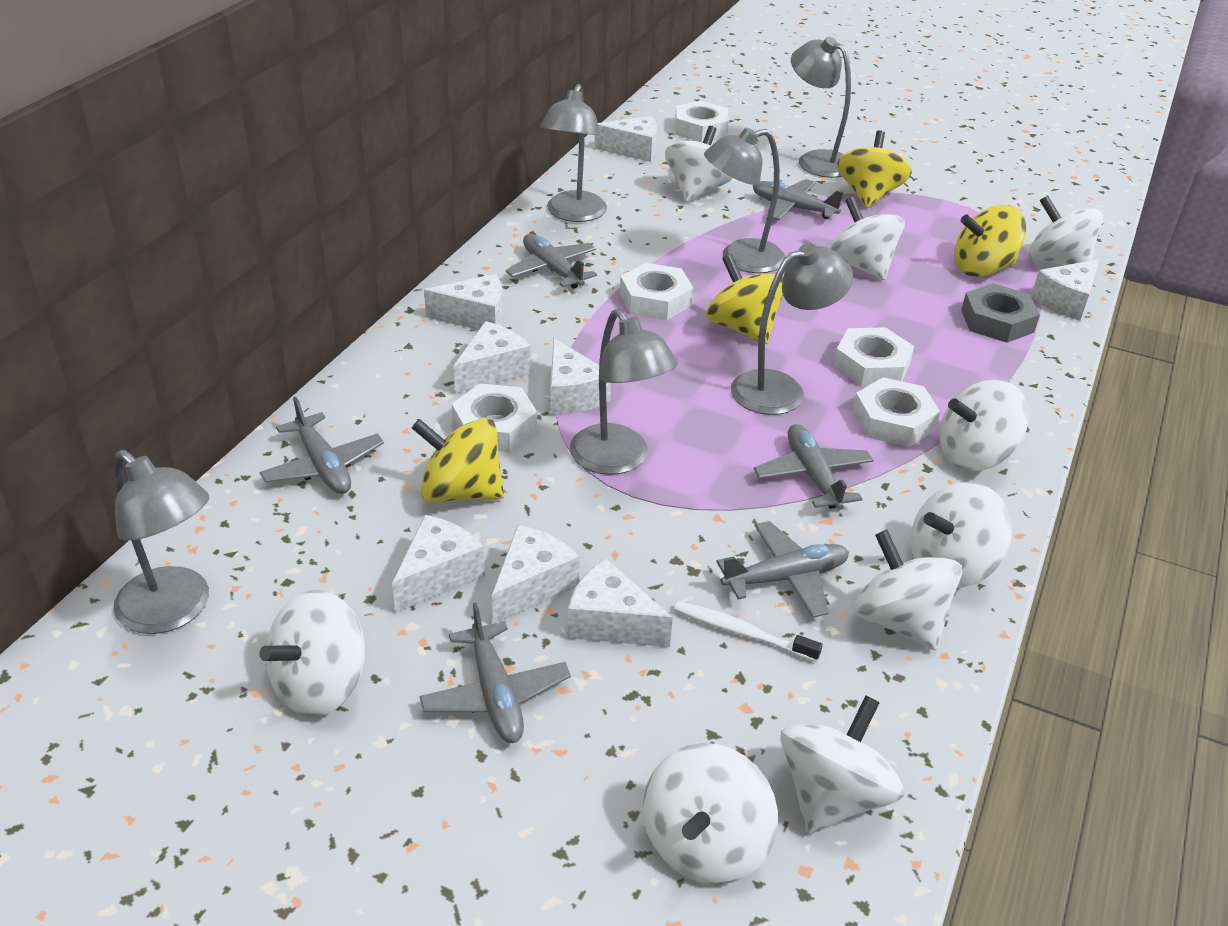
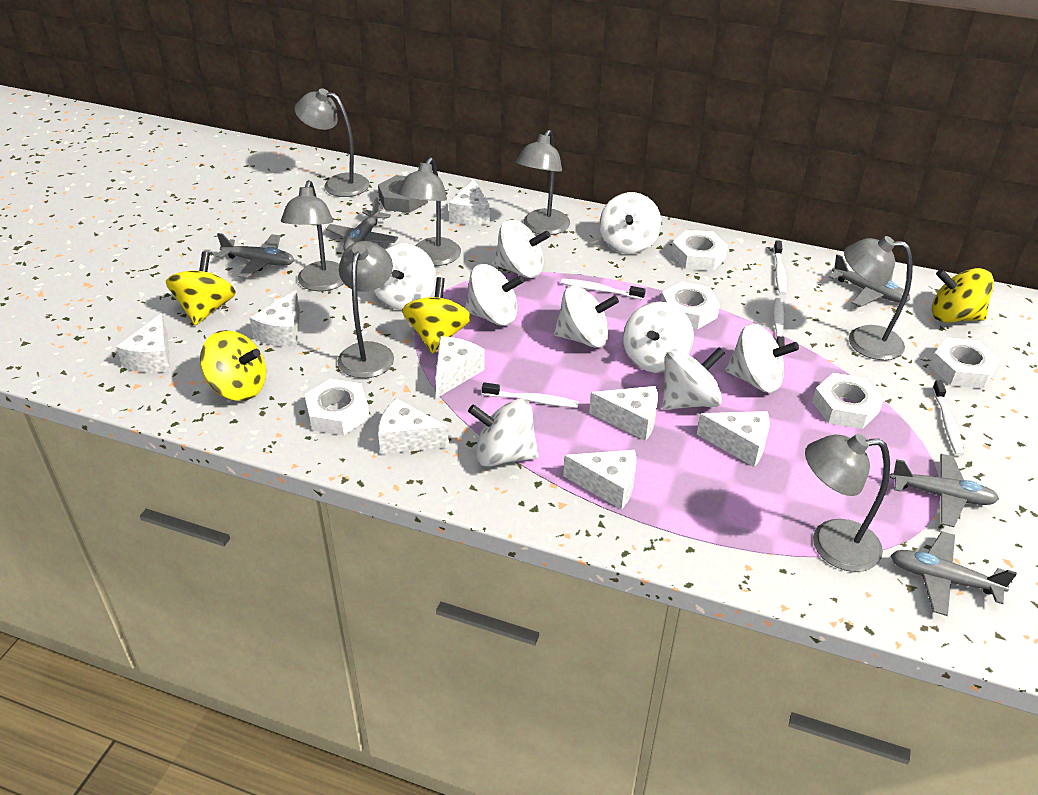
grey lamp: 6 -> 7
grey plane: 6 -> 5
white toothbrush: 1 -> 5

